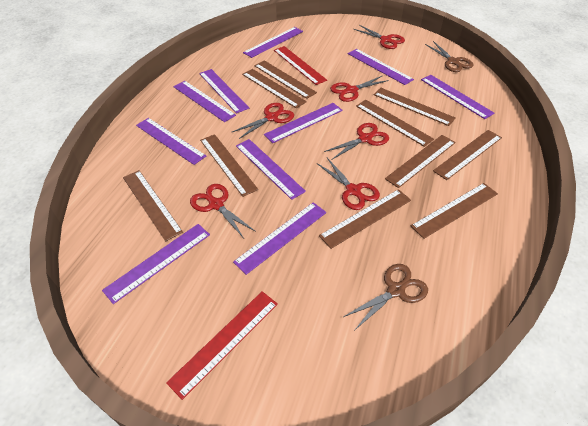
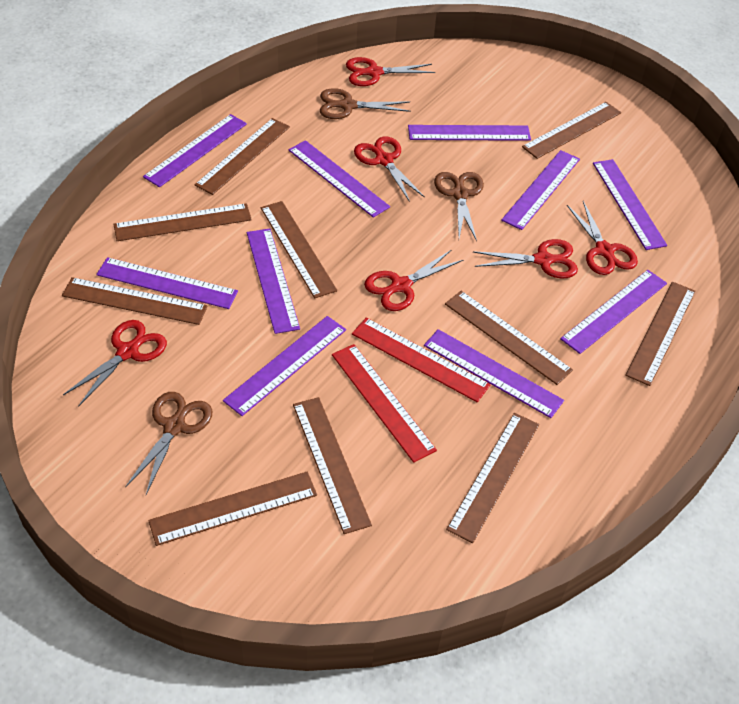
brown scissors: 2 -> 3

